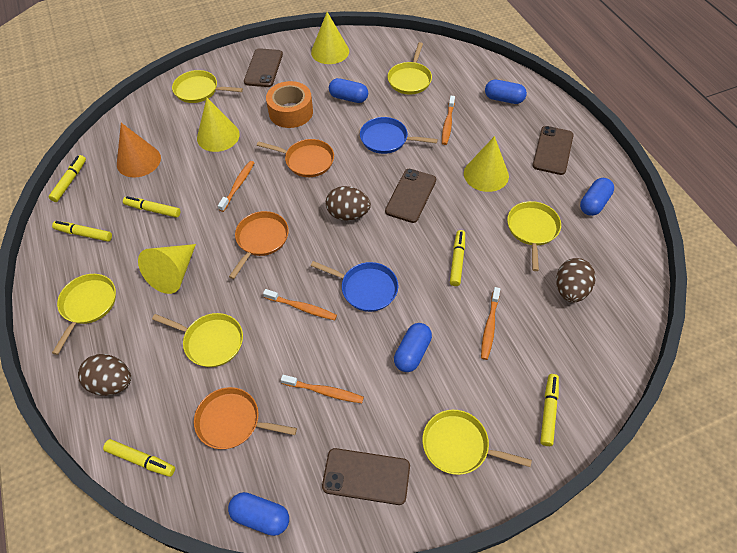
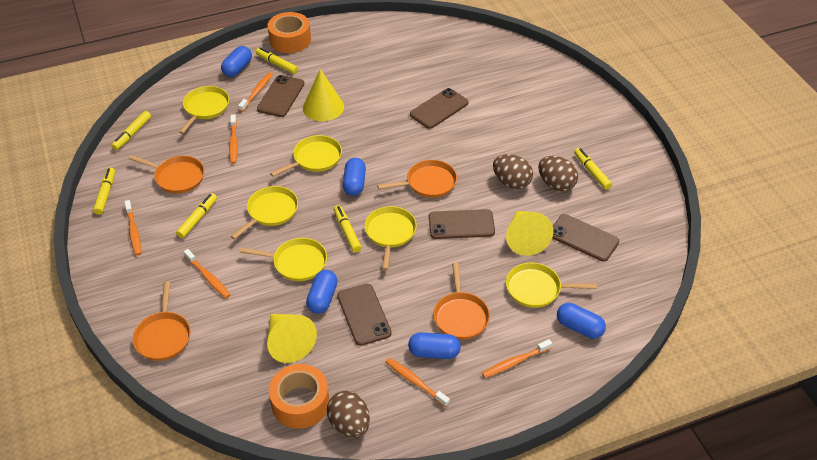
blue pan: 2 -> 0
brown phone: 4 -> 5
orange cone: 1 -> 0
orange pan: 3 -> 4
orange tape: 1 -> 2
orange toothbrush: 5 -> 6
yellow cone: 4 -> 3

